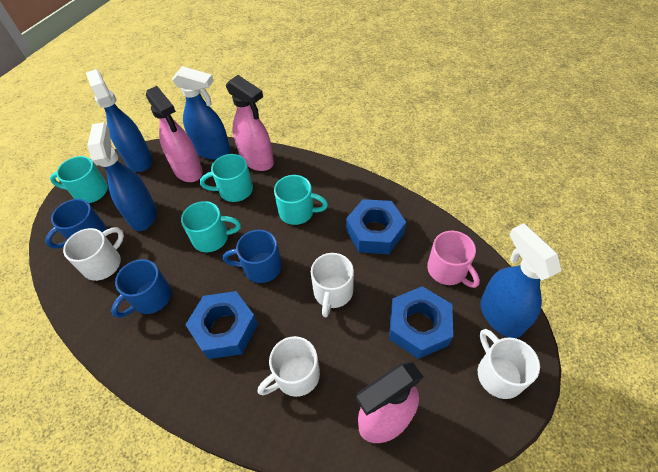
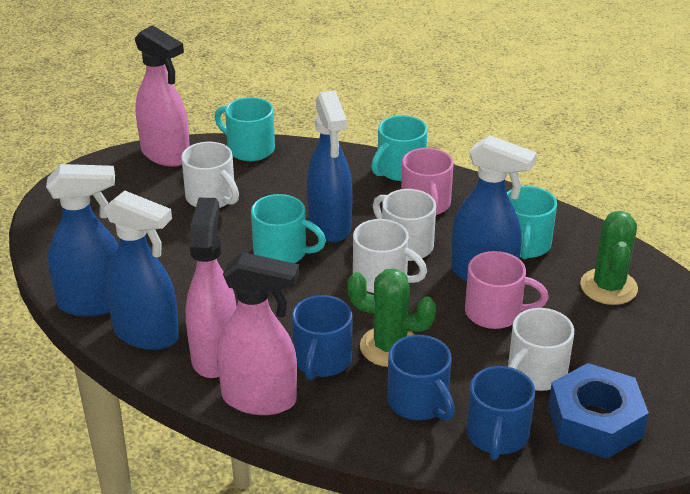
blue nut: 3 -> 1
green cactus: 0 -> 2
pink mug: 1 -> 2

